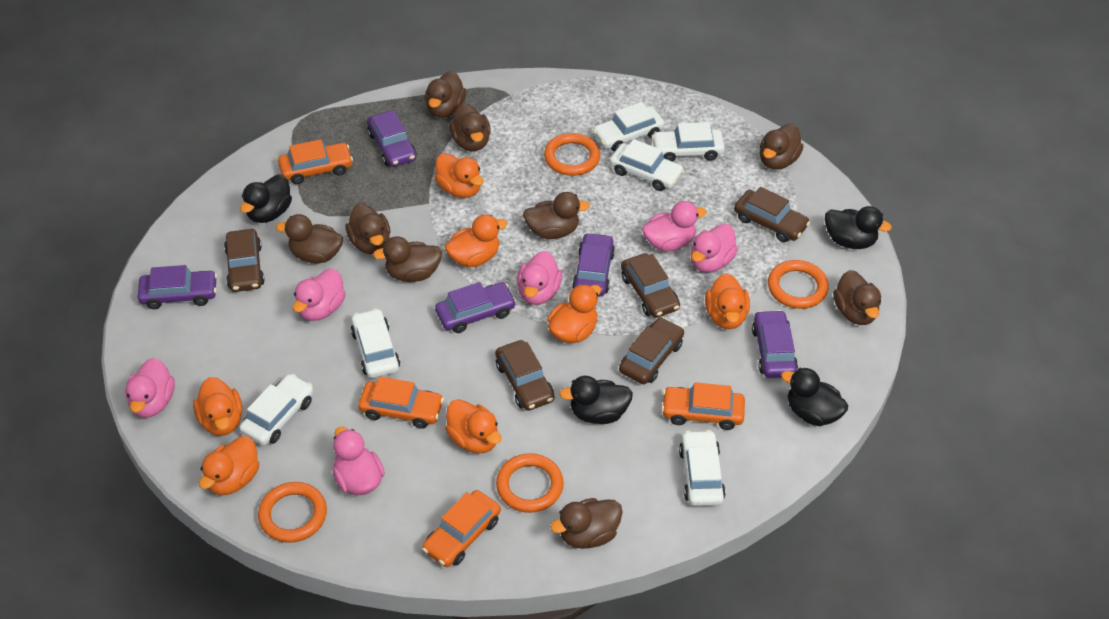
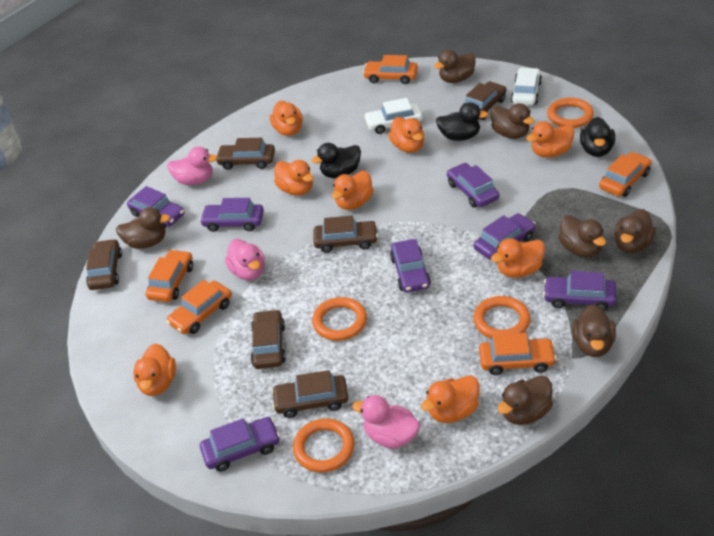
black duck: 4 -> 3
brown car: 5 -> 6
brown duck: 9 -> 7
orange car: 4 -> 5
orange duck: 7 -> 8
pink duck: 6 -> 3
purple car: 5 -> 7
white car: 6 -> 2

